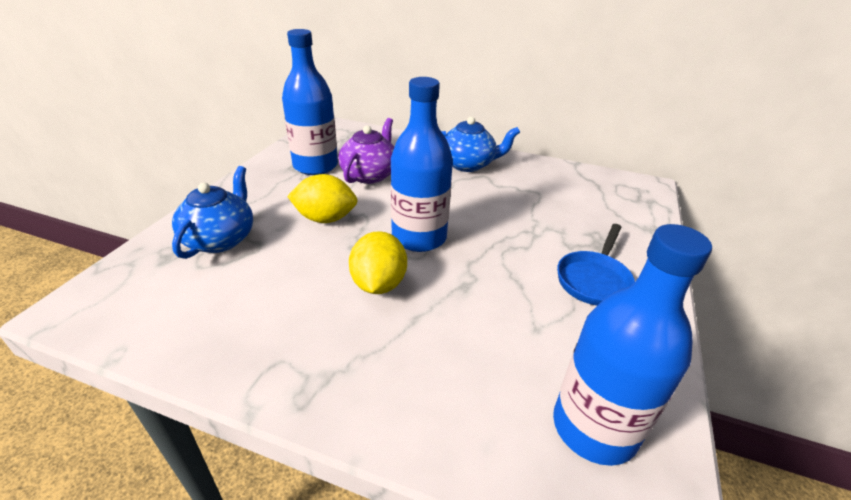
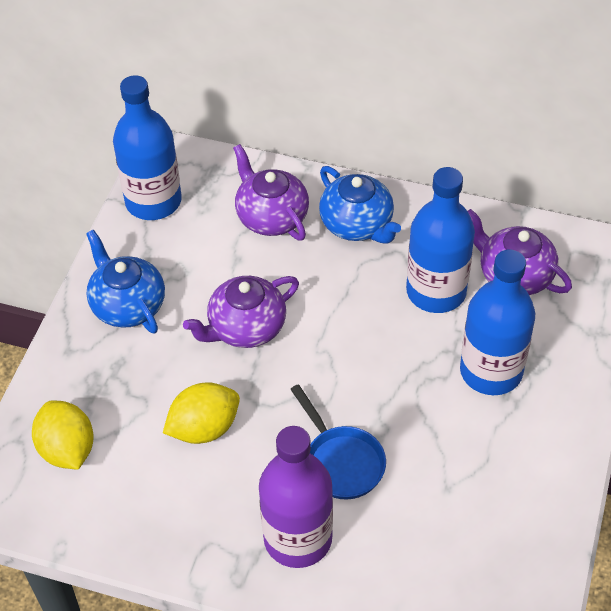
purple bottle: 0 -> 1
purple teapot: 1 -> 3

